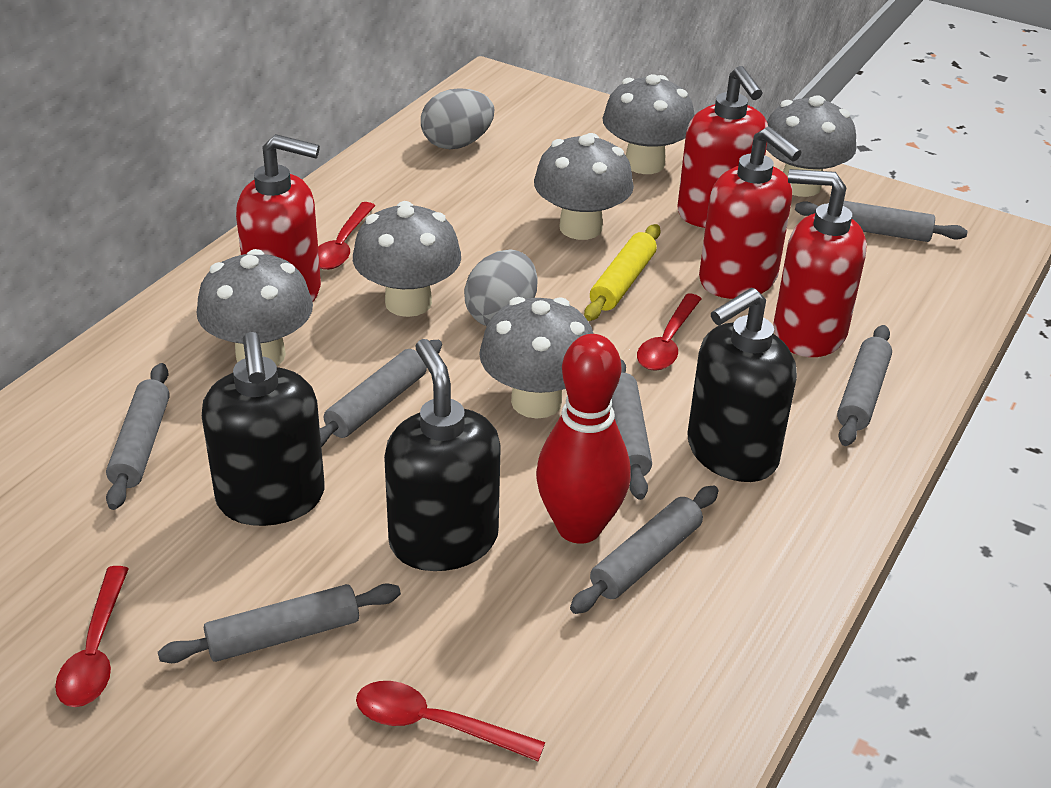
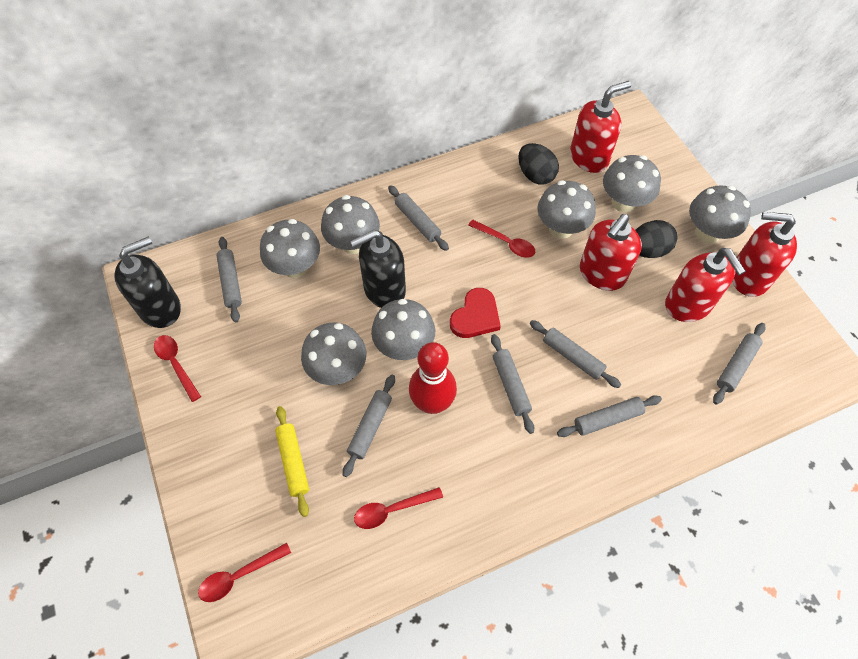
black egg: 0 -> 2
black soap dispenser: 3 -> 2
grey egg: 2 -> 0
grey mushroom: 6 -> 7
red heart: 0 -> 1

